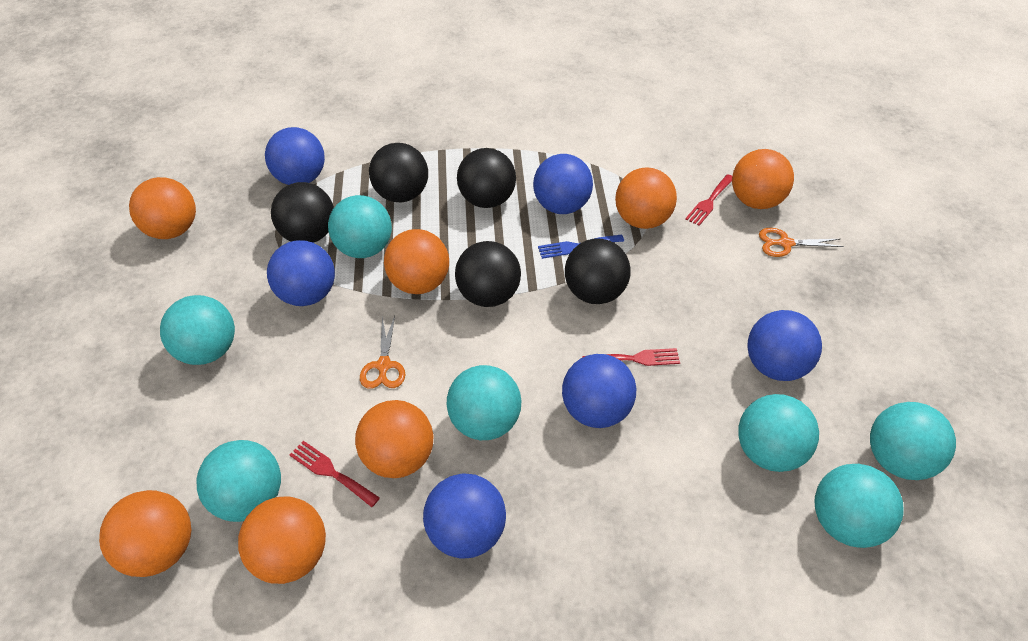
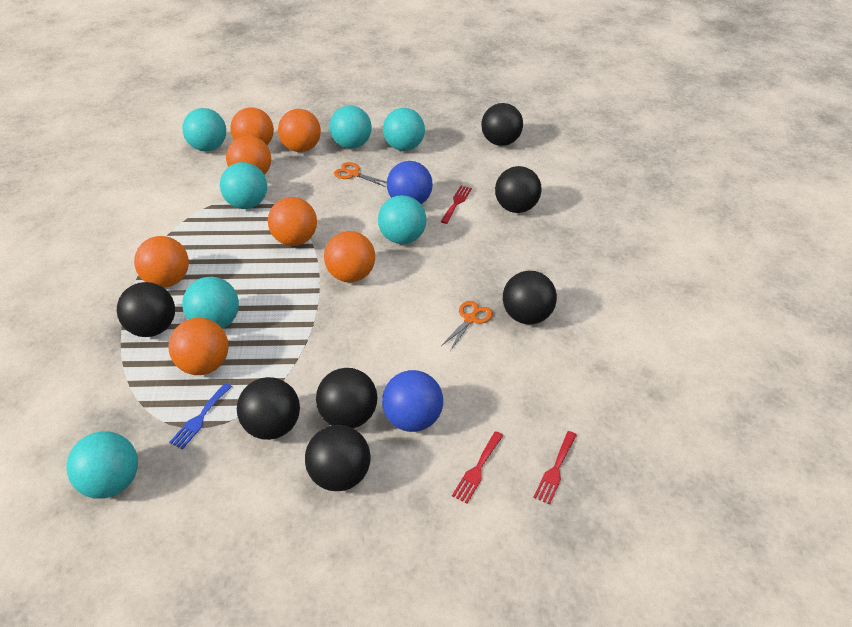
black ball: 5 -> 7
blue ball: 6 -> 2

